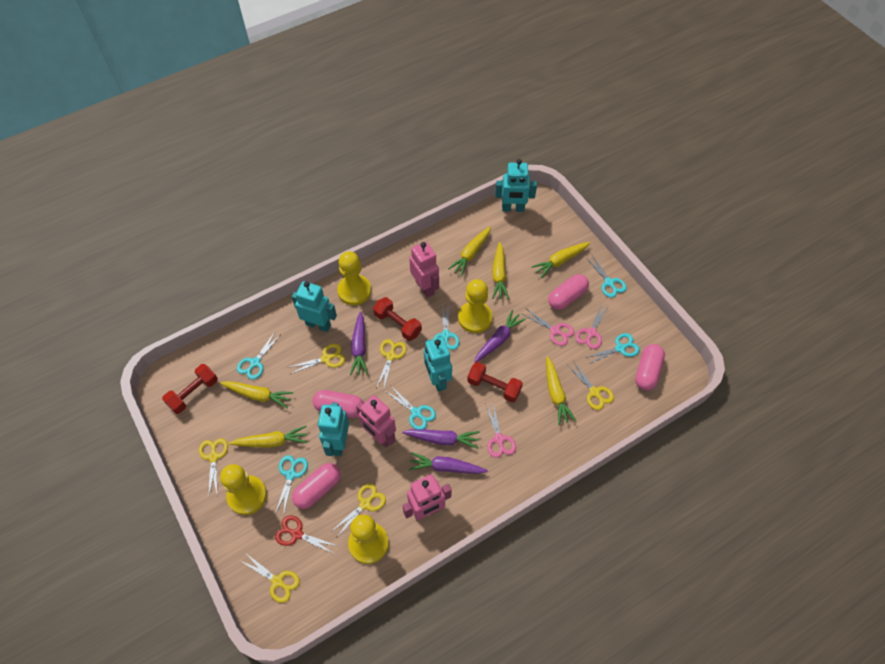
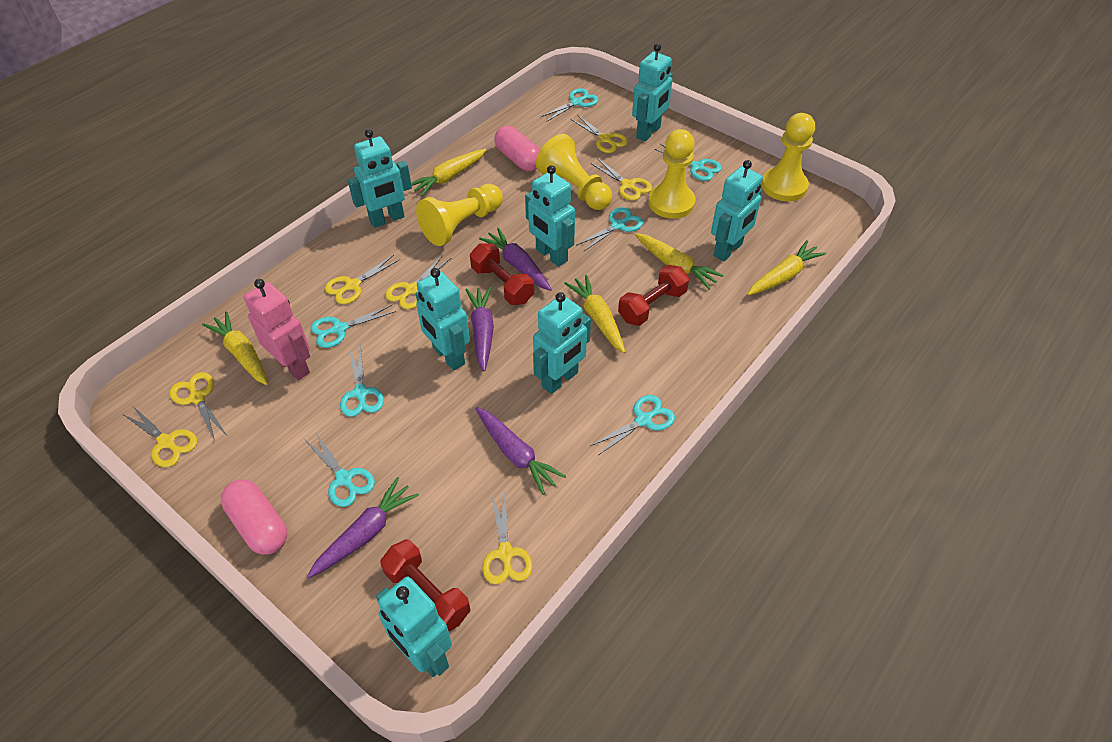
pink capsule: 4 -> 2
pink robot: 3 -> 1
pink scissors: 3 -> 0
red scissors: 1 -> 0
turquoise robot: 4 -> 7
turquoise scissors: 6 -> 7
yellow carrot: 6 -> 5
yellow scissors: 6 -> 7

